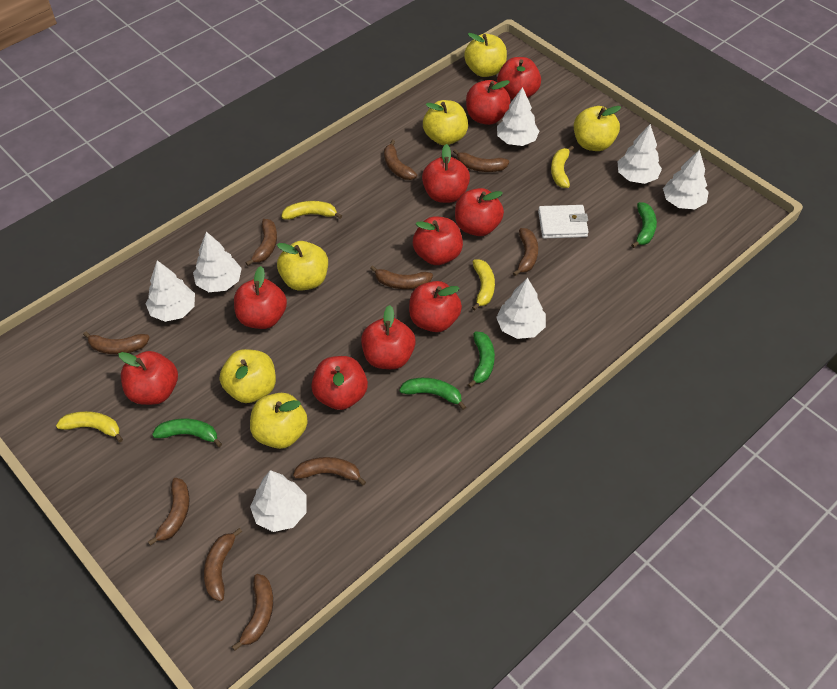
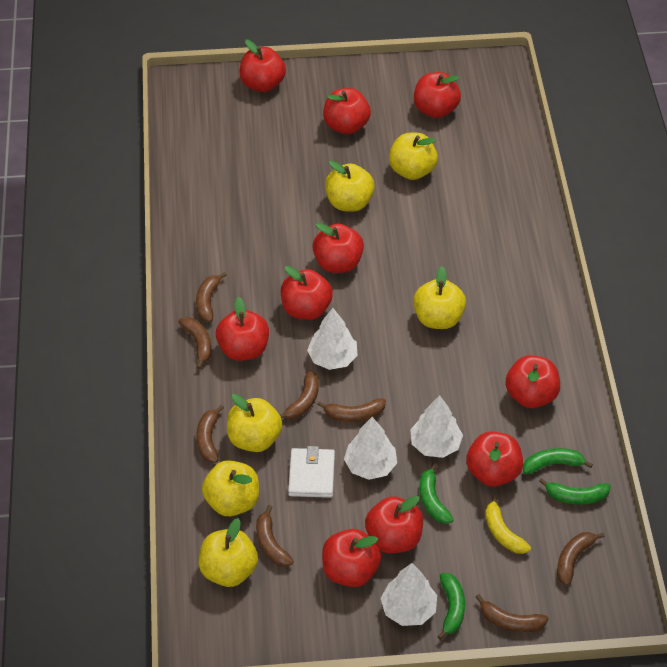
brown banana: 10 -> 8
white tree: 7 -> 4
yellow banana: 4 -> 1

